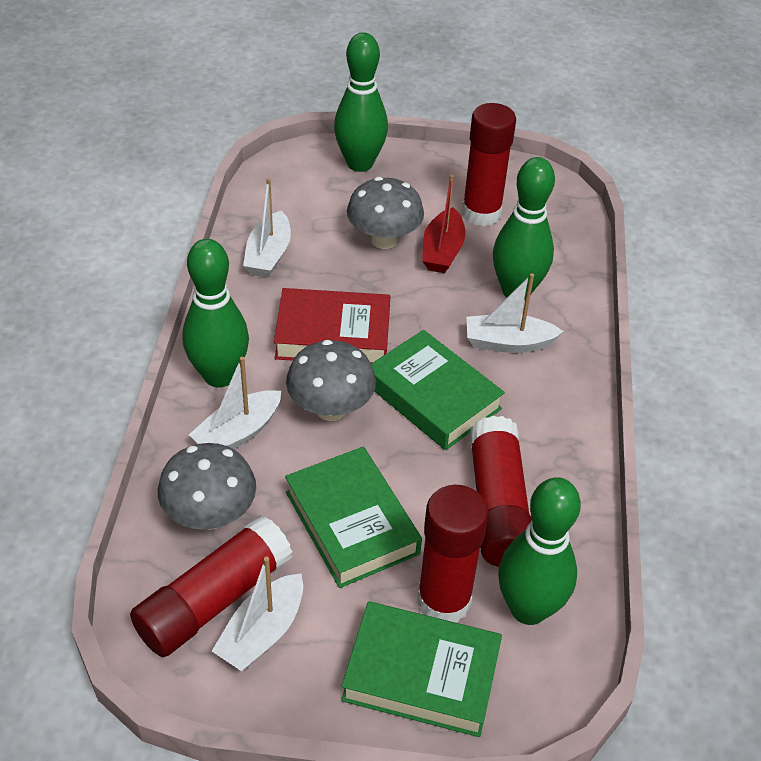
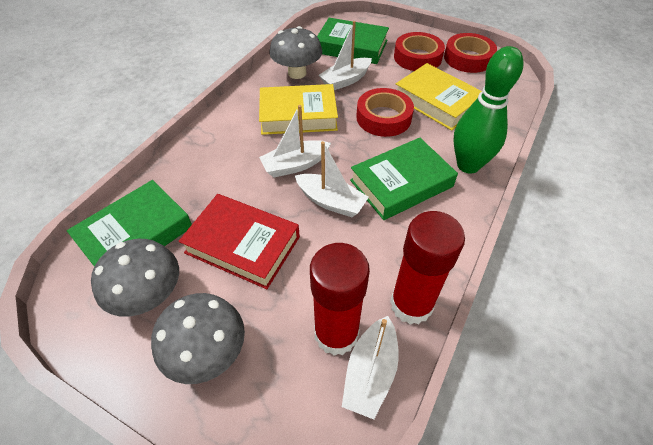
green bowling pin: 4 -> 1
red boat: 1 -> 0
red glue stick: 4 -> 2
red tape: 0 -> 3
yellow book: 0 -> 2

